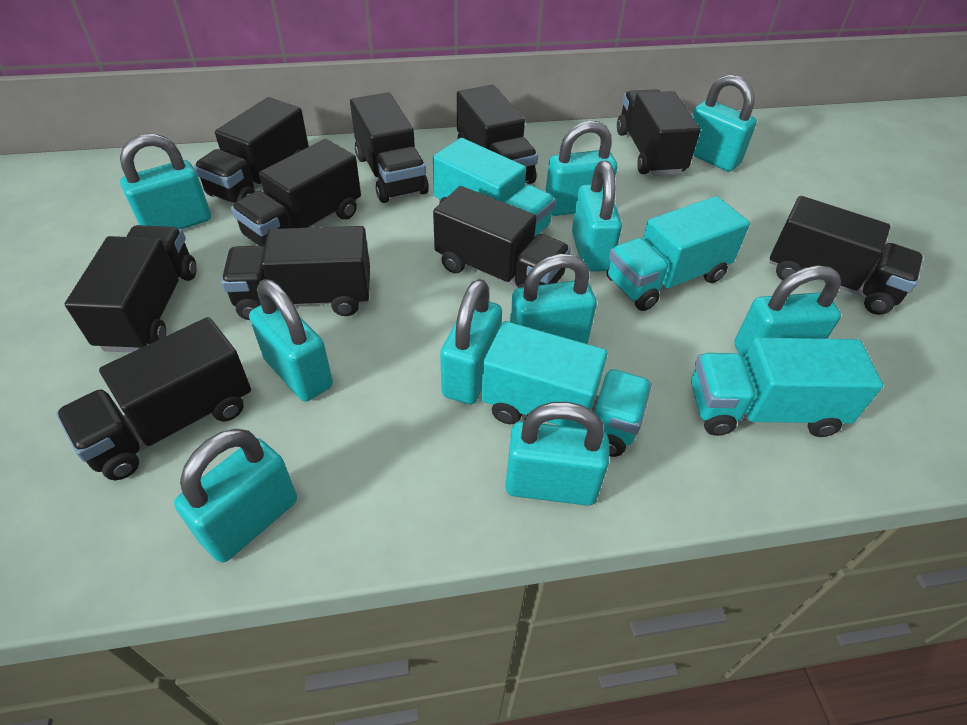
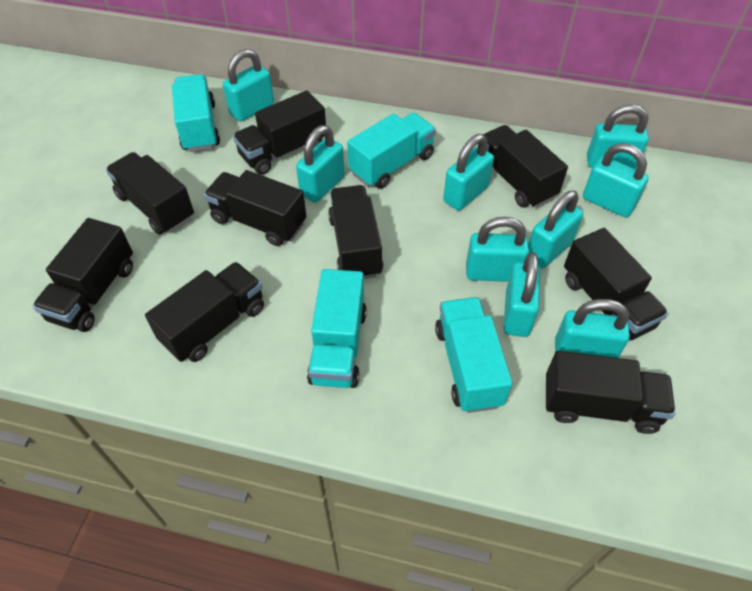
black truck: 10 -> 9
turquoise padlock: 10 -> 9

